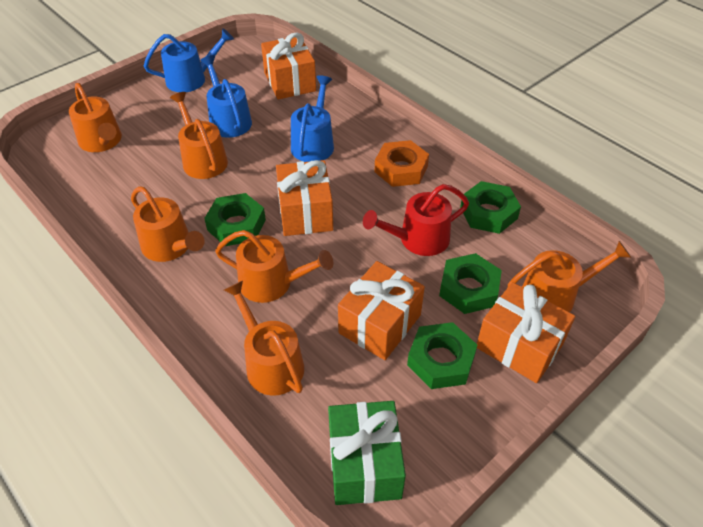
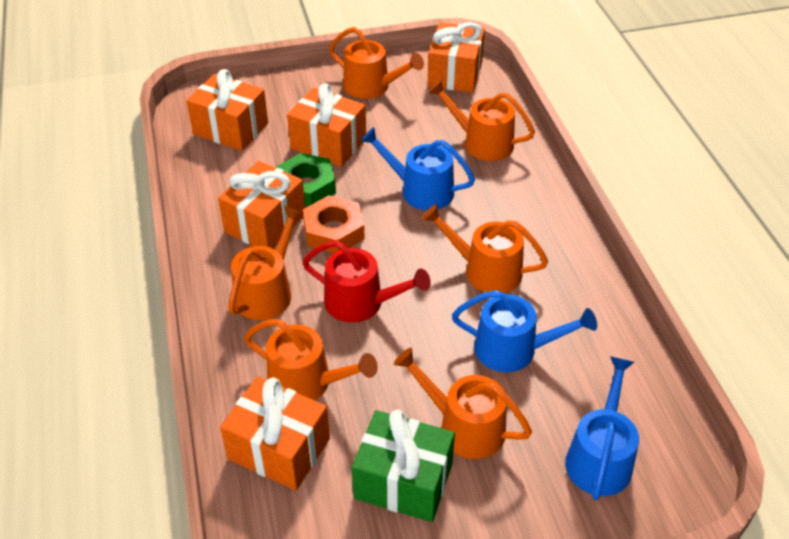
green nut: 4 -> 1
orange gift: 4 -> 5

